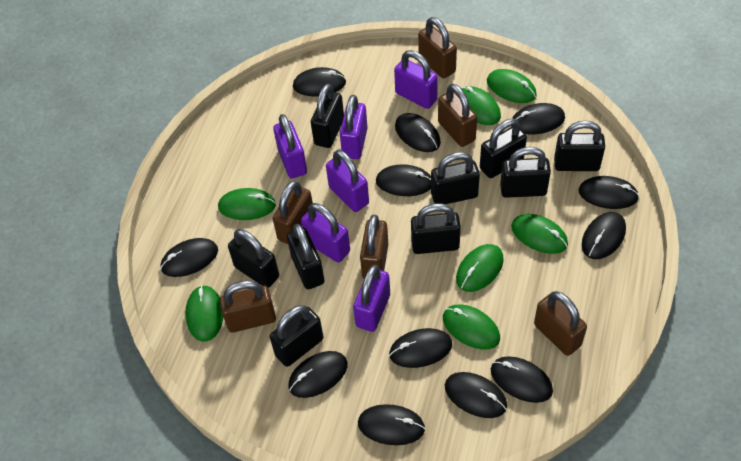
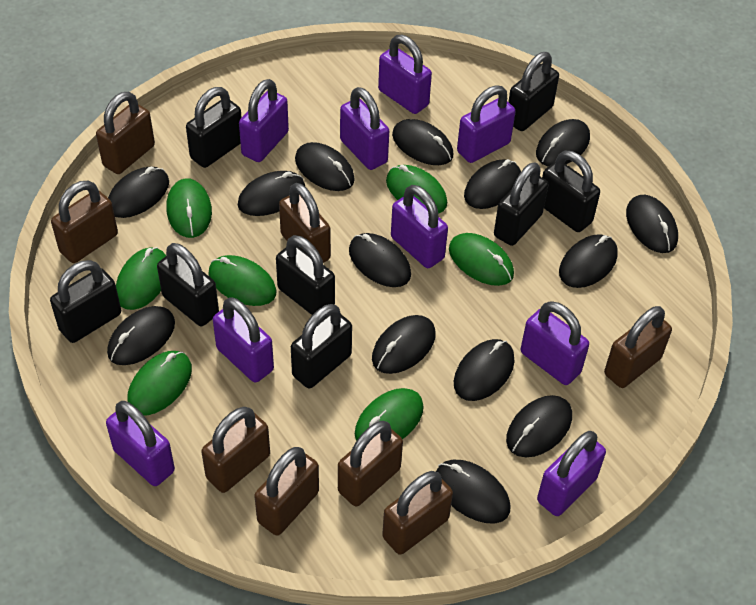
black mouse: 12 -> 14
black padlock: 9 -> 8
brown padlock: 6 -> 8
purple padlock: 6 -> 9

